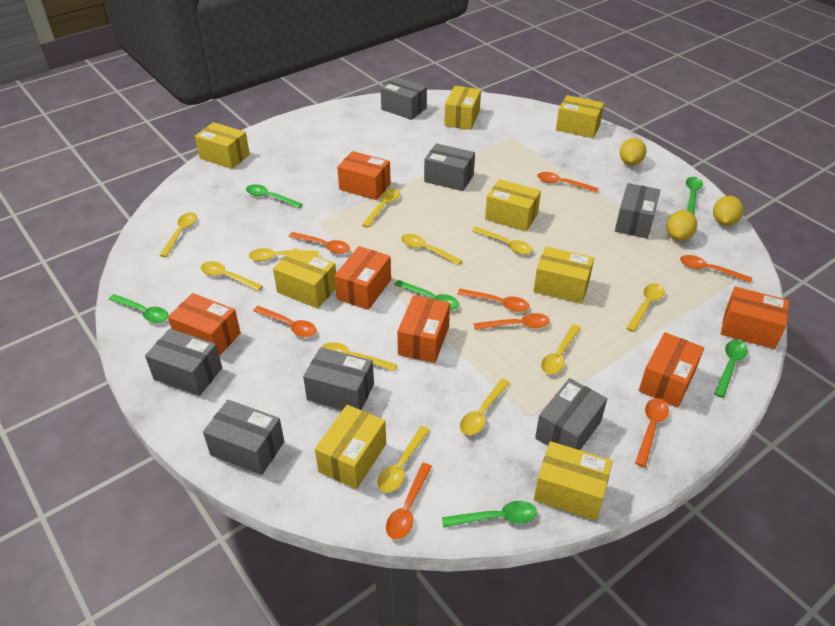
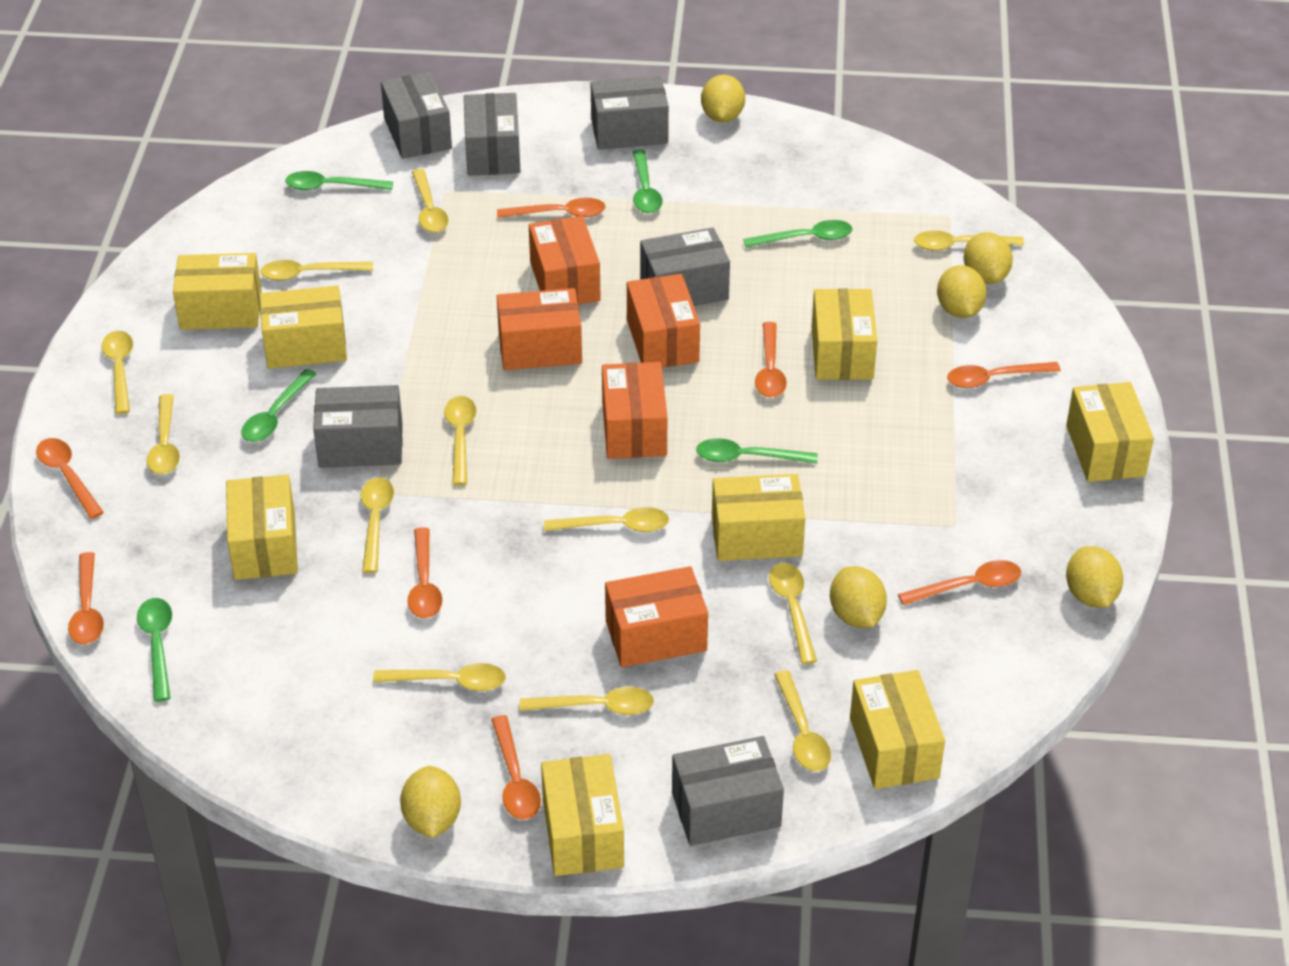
grey box: 7 -> 6
orange box: 6 -> 5
yellow lemon: 3 -> 6
yellow spoon: 11 -> 12

